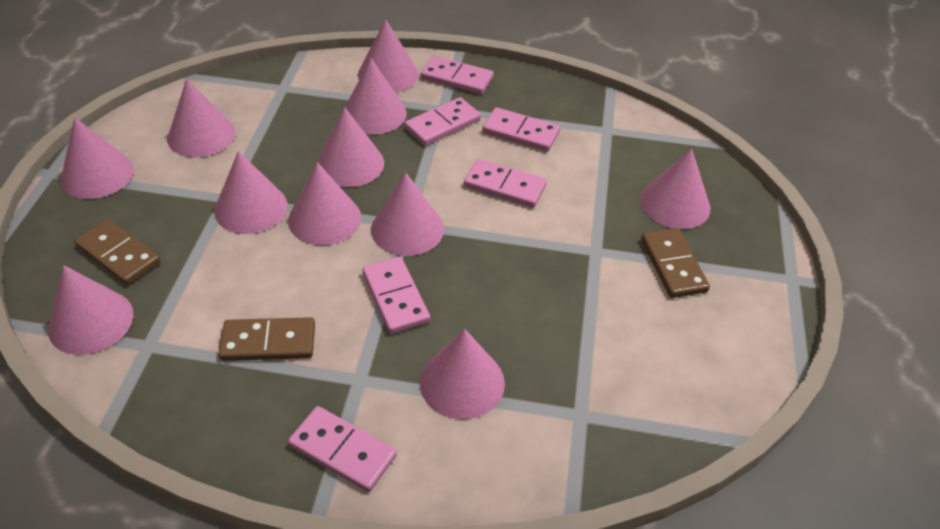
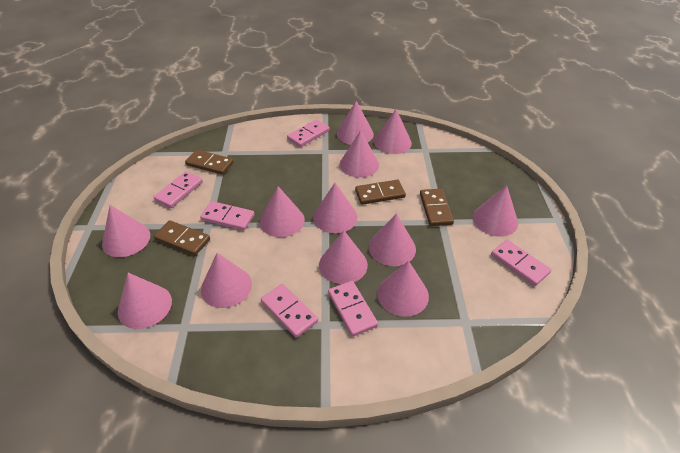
brown domino: 3 -> 4
pink cone: 11 -> 12

